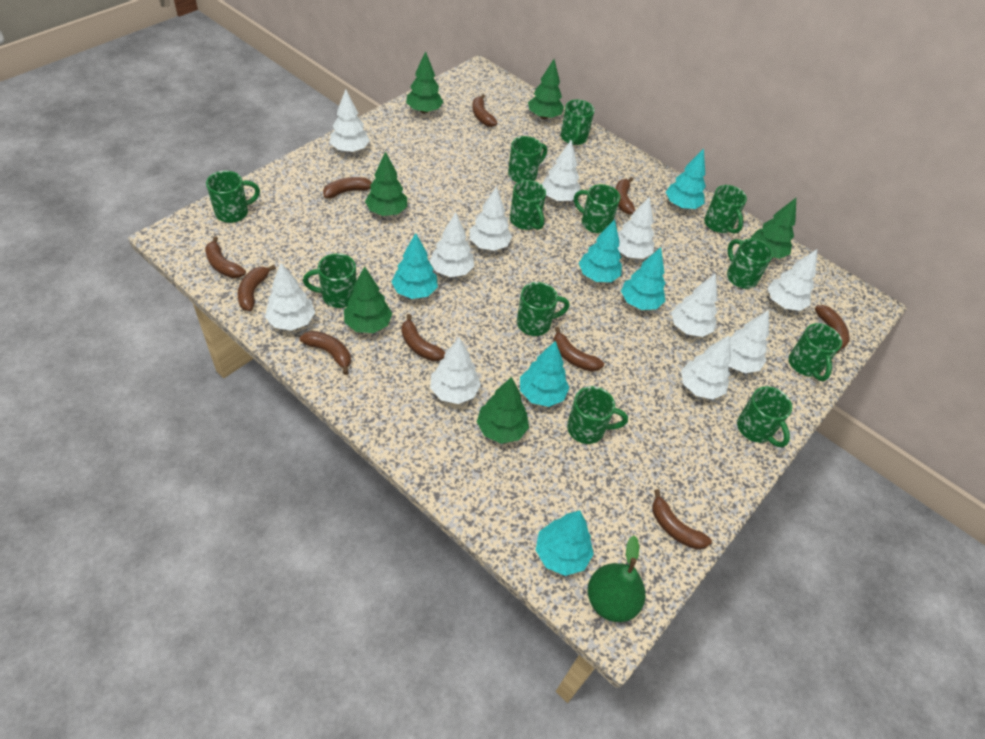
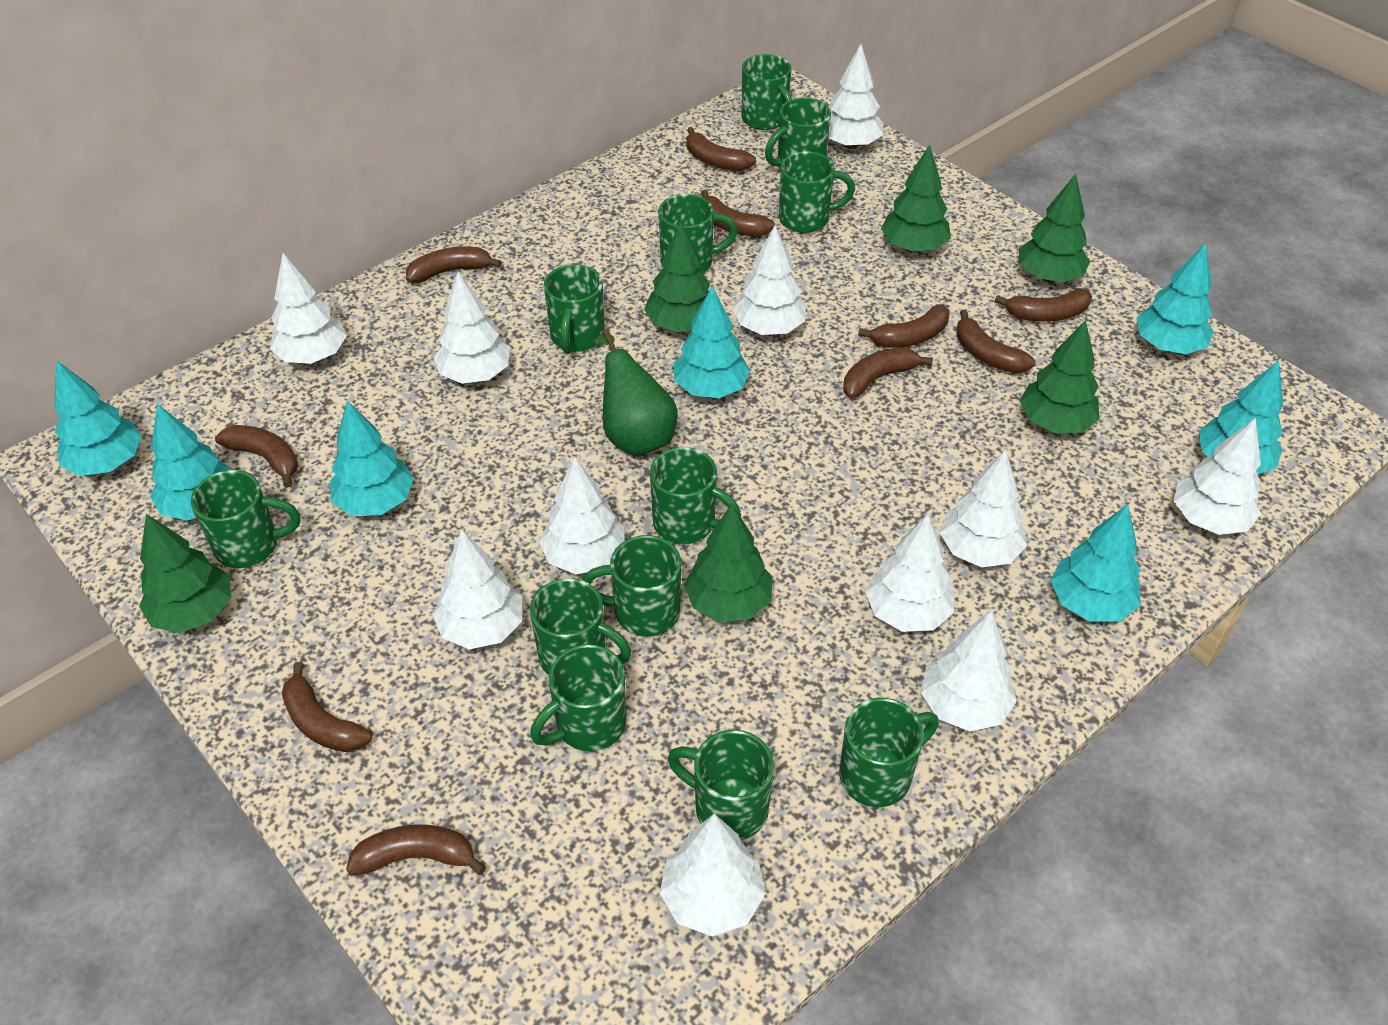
turquoise tree: 6 -> 7

